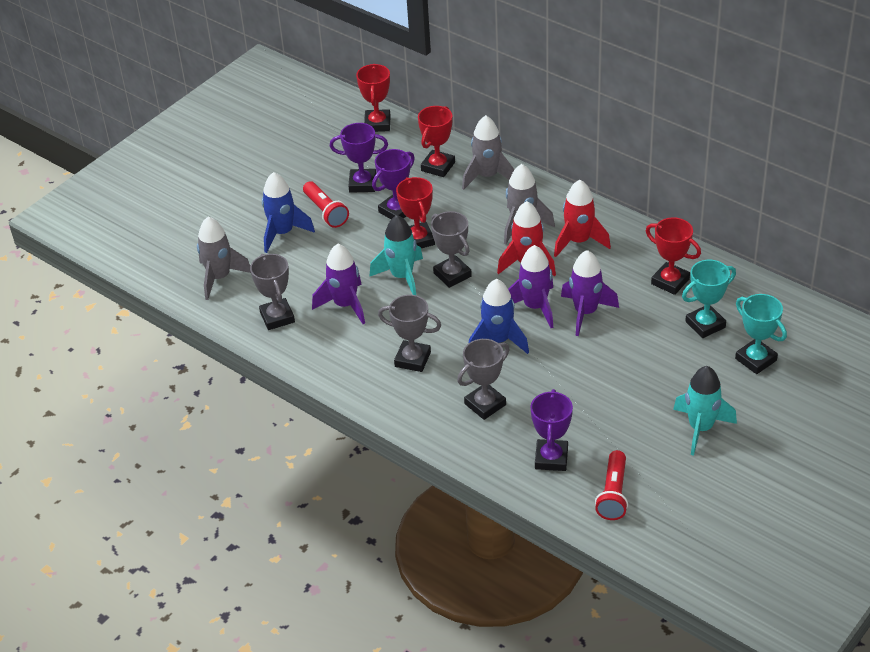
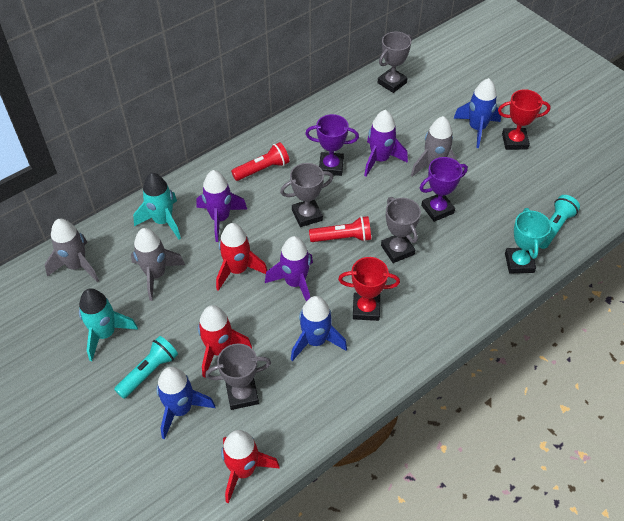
blue rocket: 2 -> 3
purple trophy: 3 -> 2
red rocket: 2 -> 3
red trophy: 4 -> 2
turquoise flashlight: 0 -> 2
turquoise trophy: 2 -> 1

